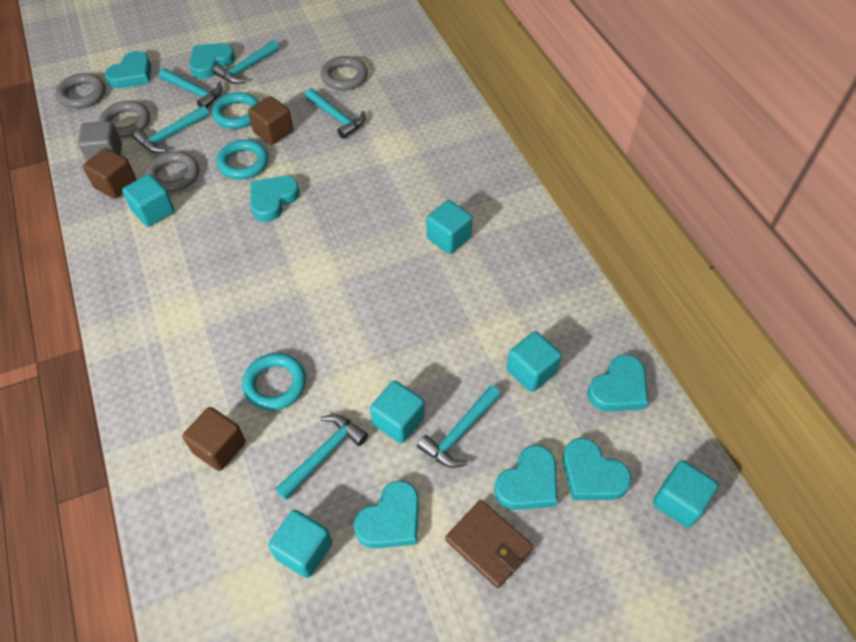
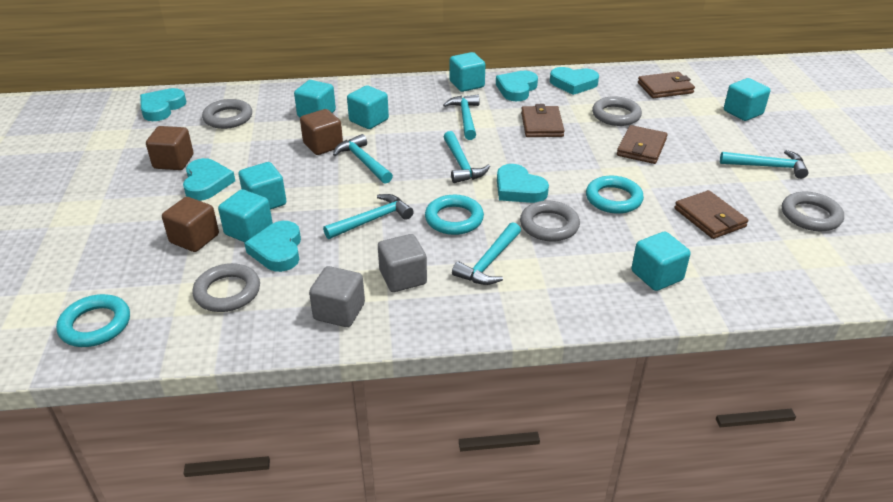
brown wallet: 1 -> 4
grey cube: 1 -> 2
grey ring: 4 -> 5
turquoise cube: 6 -> 7
turquoise heart: 7 -> 6

